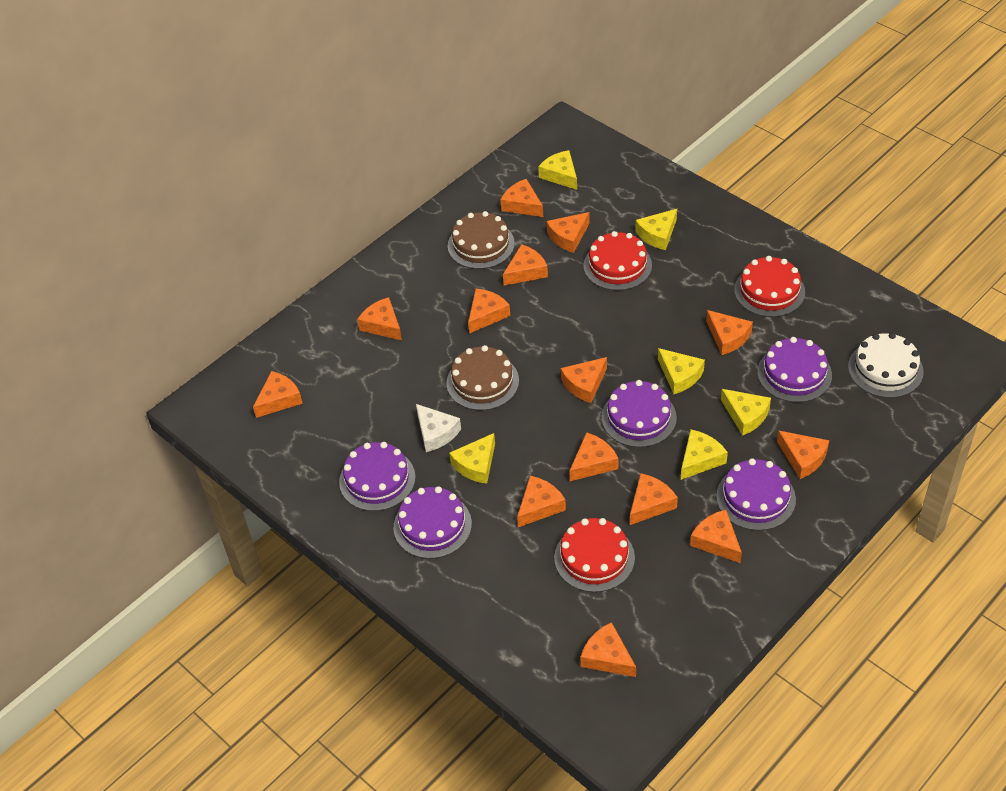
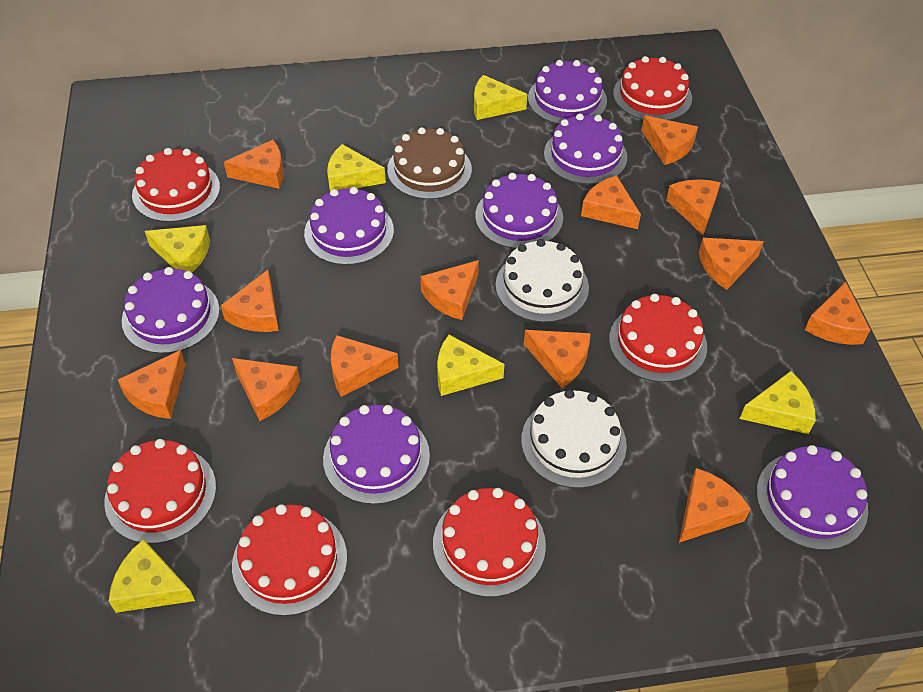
brown cake: 2 -> 1
orange cheese: 14 -> 13
purple cake: 5 -> 7
red cake: 3 -> 6
white cake: 1 -> 2
white cheese: 1 -> 0

